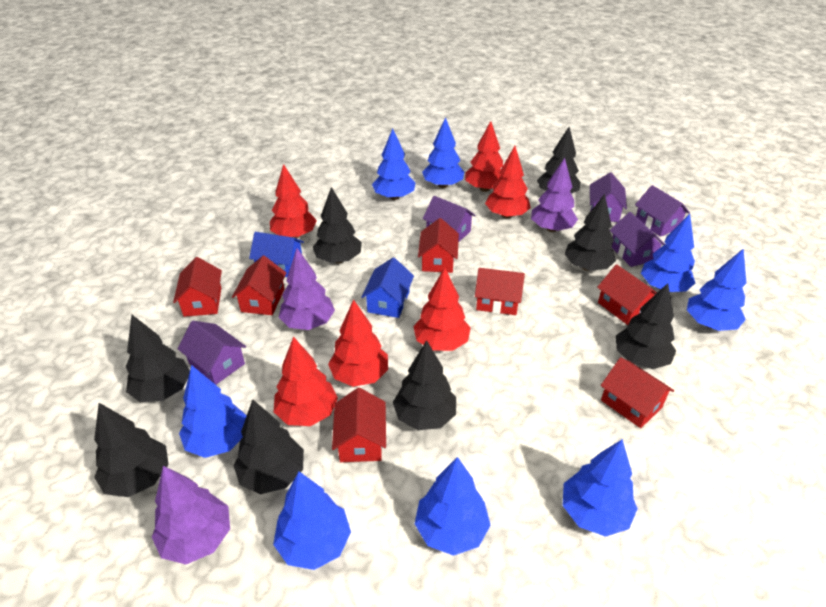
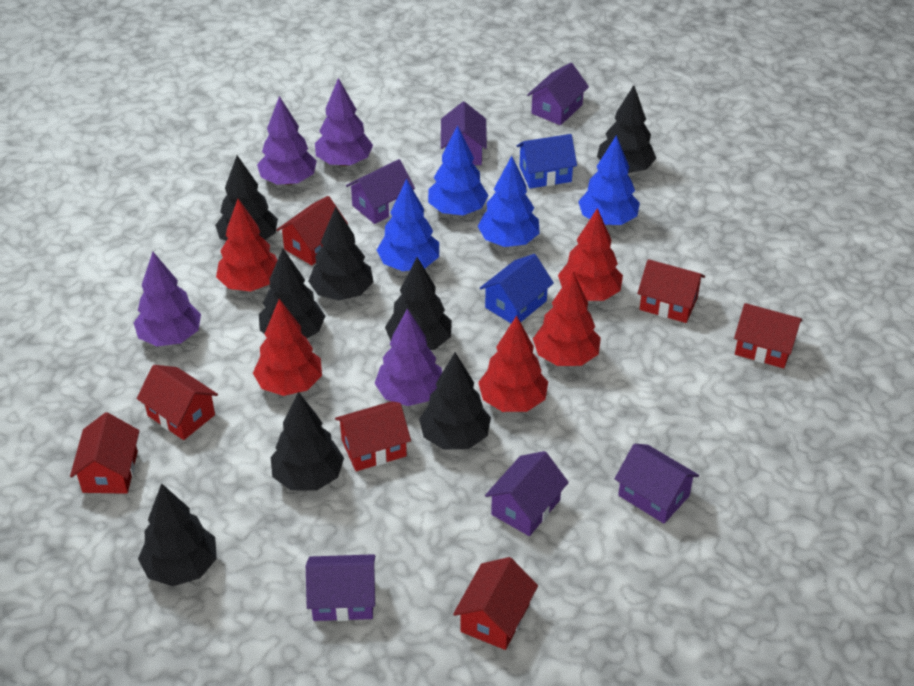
blue tree: 8 -> 4
purple house: 5 -> 6
purple tree: 3 -> 4
red tree: 6 -> 5

